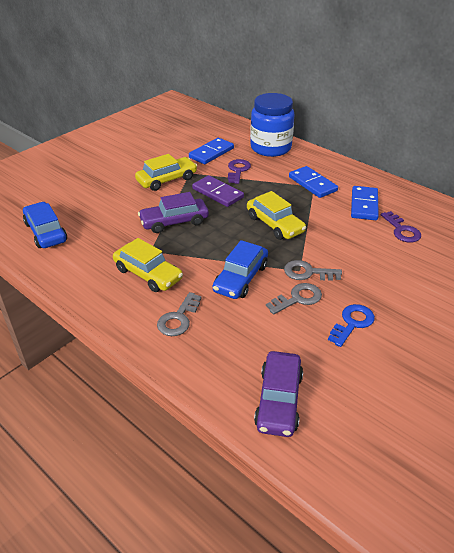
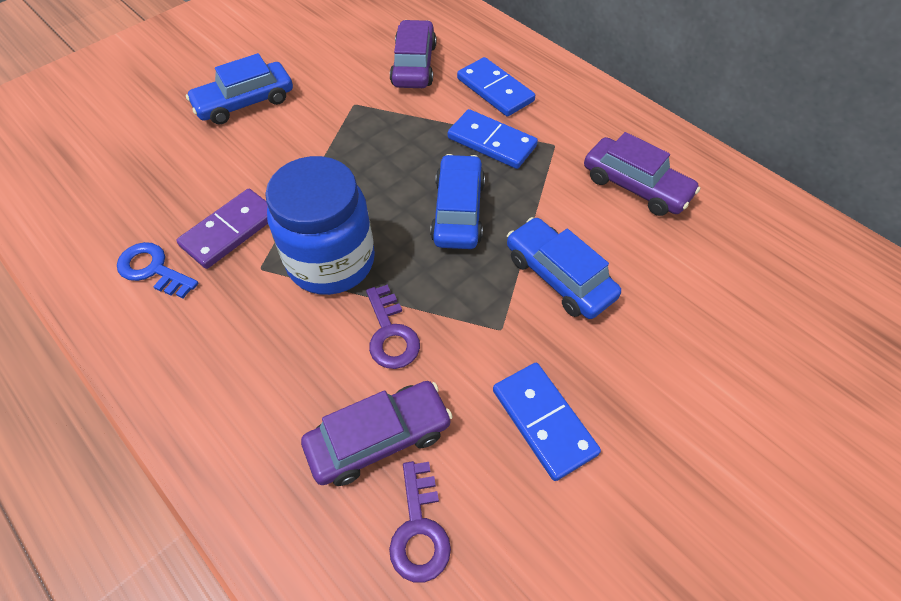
blue car: 2 -> 3
grey key: 3 -> 0
purple car: 2 -> 3
yellow car: 3 -> 0

